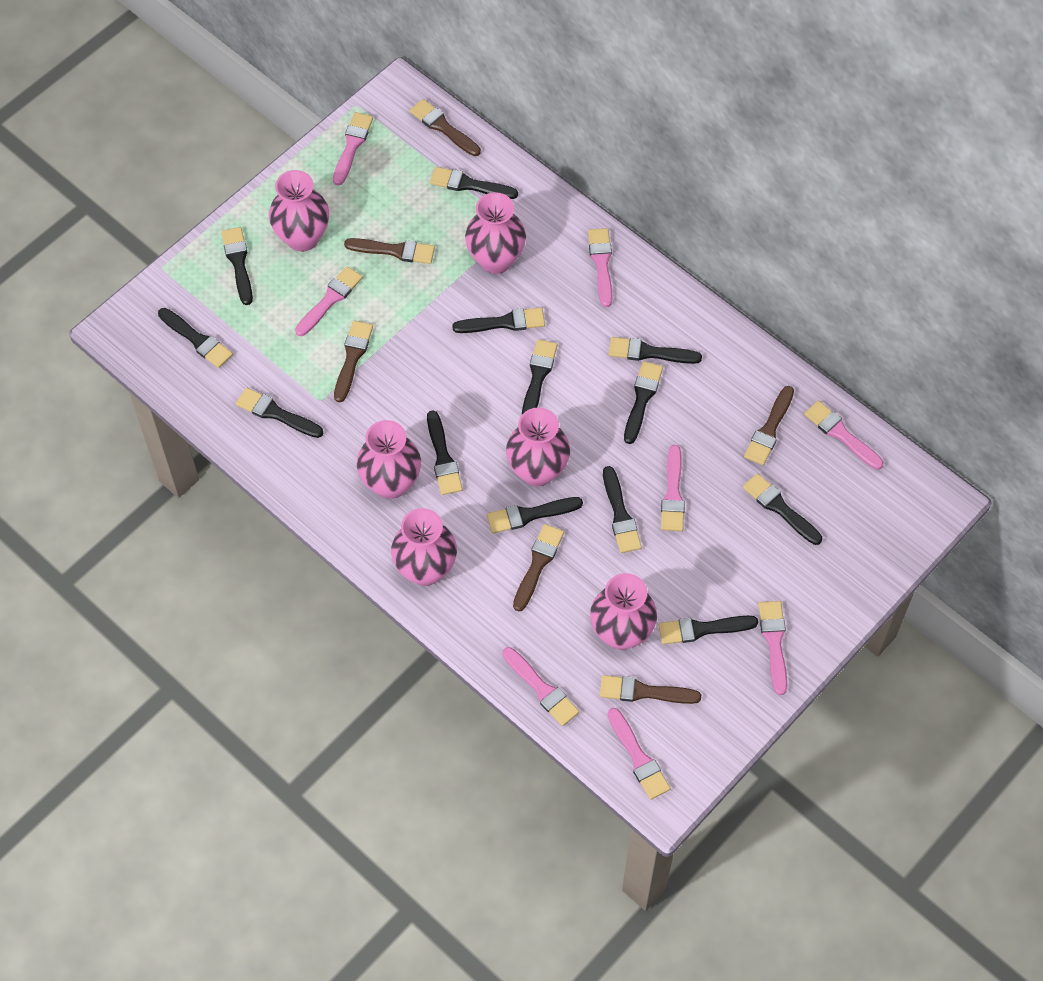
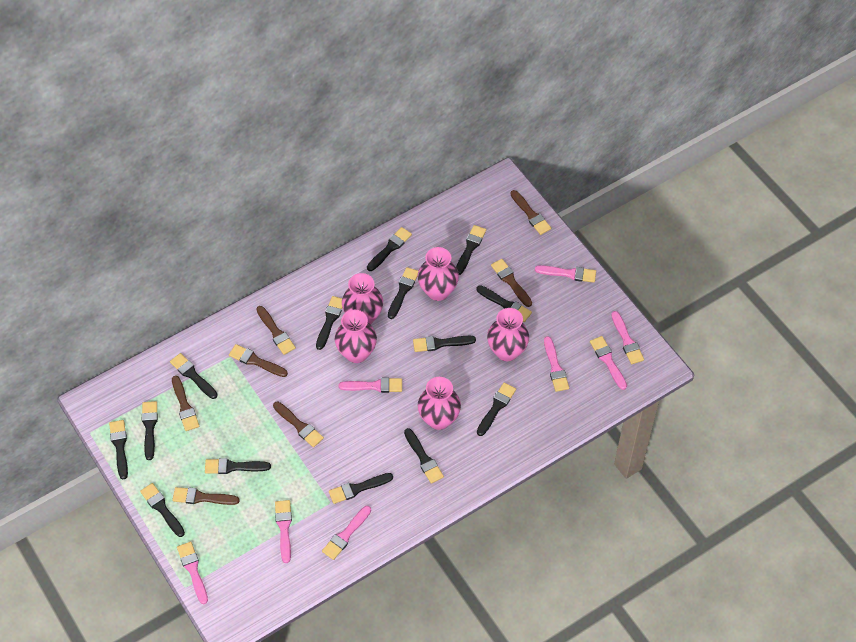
black brush: 13 -> 14
brown brush: 6 -> 7
pink vase: 6 -> 5

